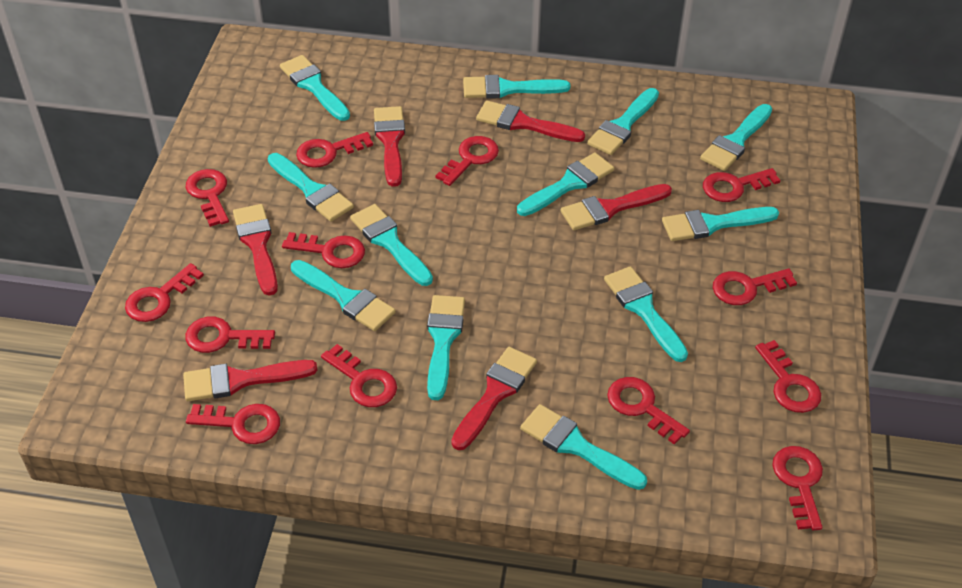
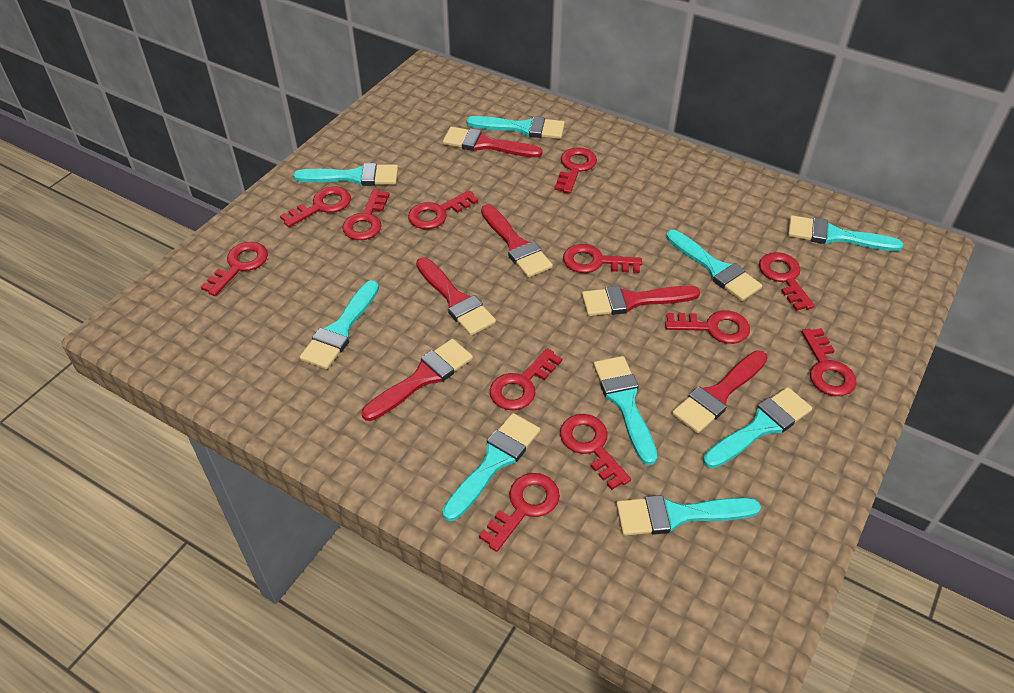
red key: 13 -> 12
turquoise brush: 12 -> 9

